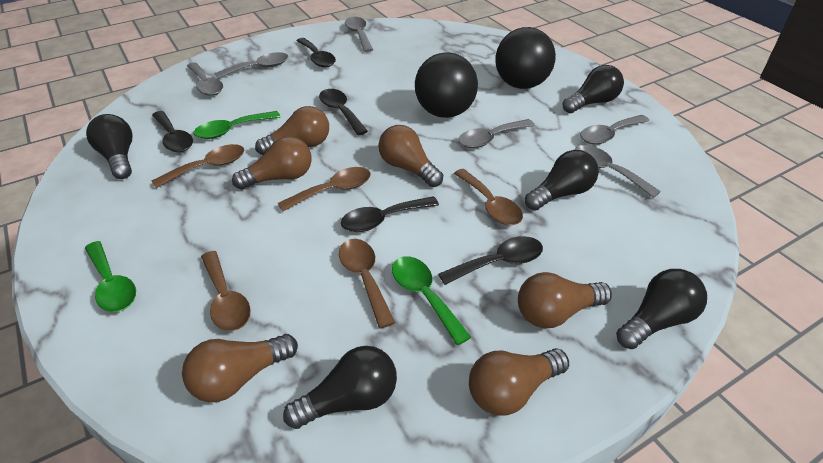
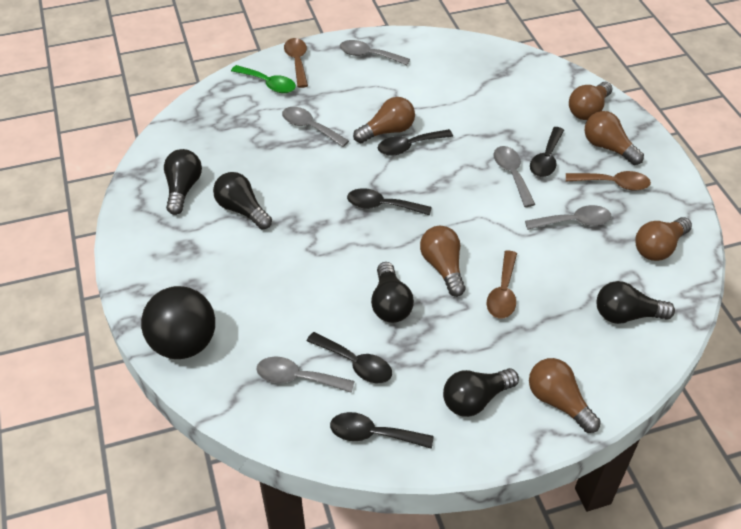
black ball: 2 -> 1
brown spoon: 5 -> 3
green spoon: 3 -> 1
grey spoon: 6 -> 5

